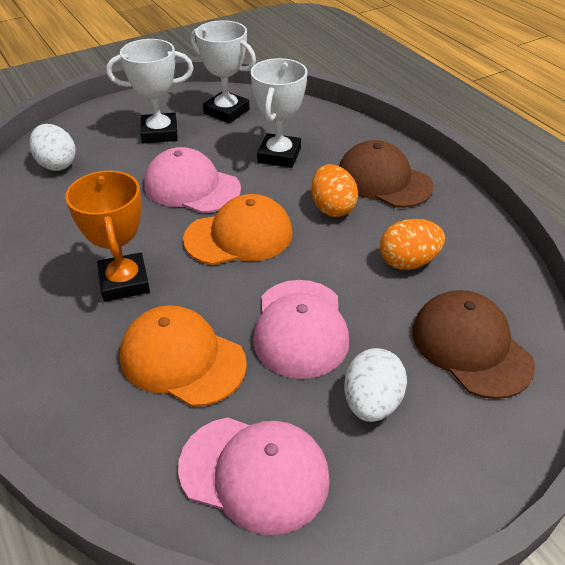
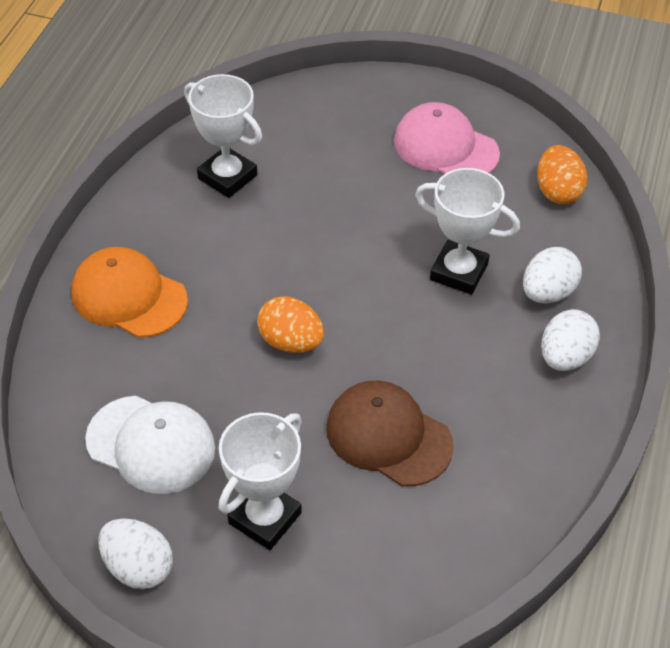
brown cap: 2 -> 1
orange cap: 2 -> 1
orange trophy: 1 -> 0
pink cap: 3 -> 1
white cap: 0 -> 1
white egg: 2 -> 3

